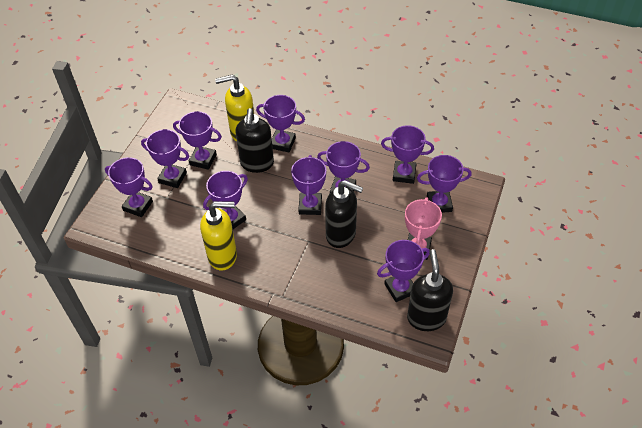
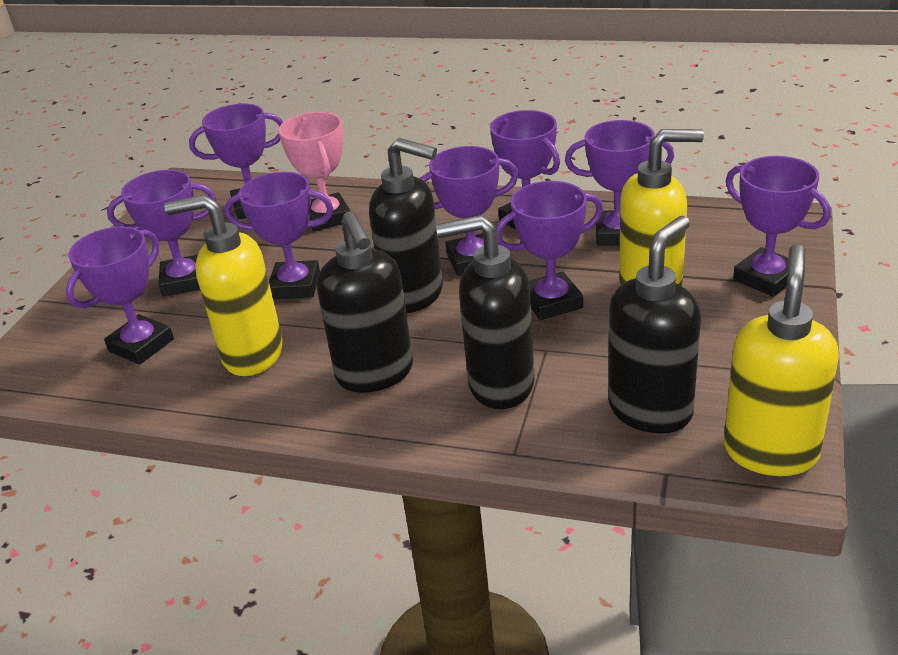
black soap dispenser: 3 -> 4
purple trophy: 10 -> 9
yellow soap dispenser: 2 -> 3

